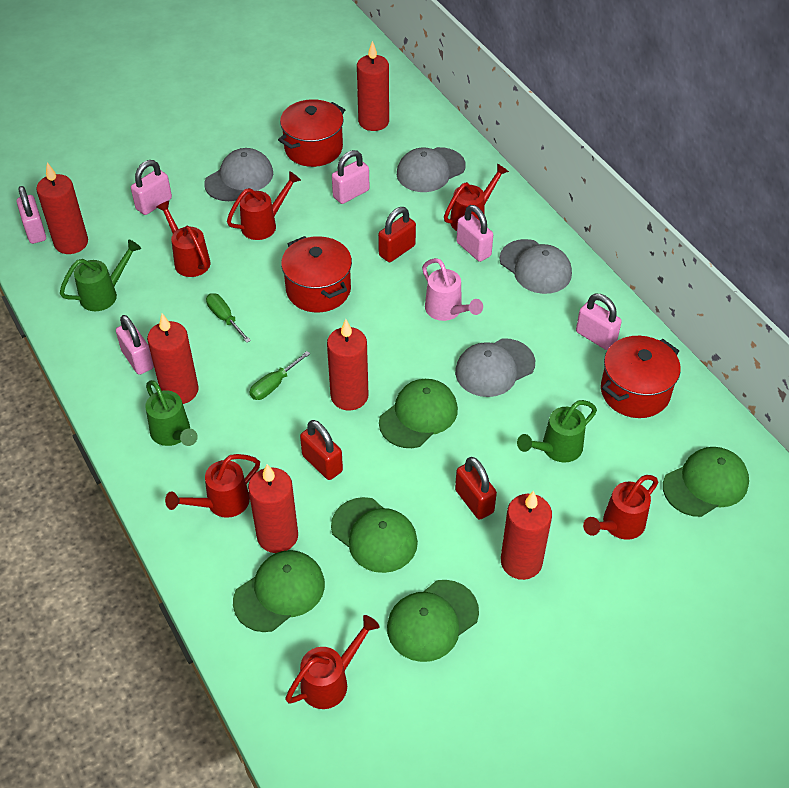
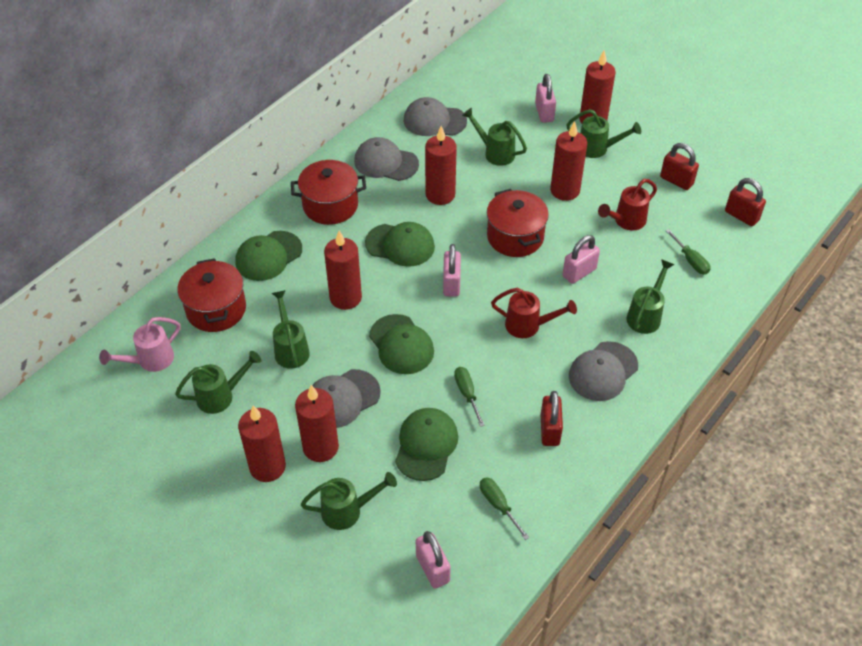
green cap: 5 -> 4
green screwdriver: 2 -> 3
green watering can: 3 -> 6
pink padlock: 6 -> 4
red watering can: 6 -> 2

